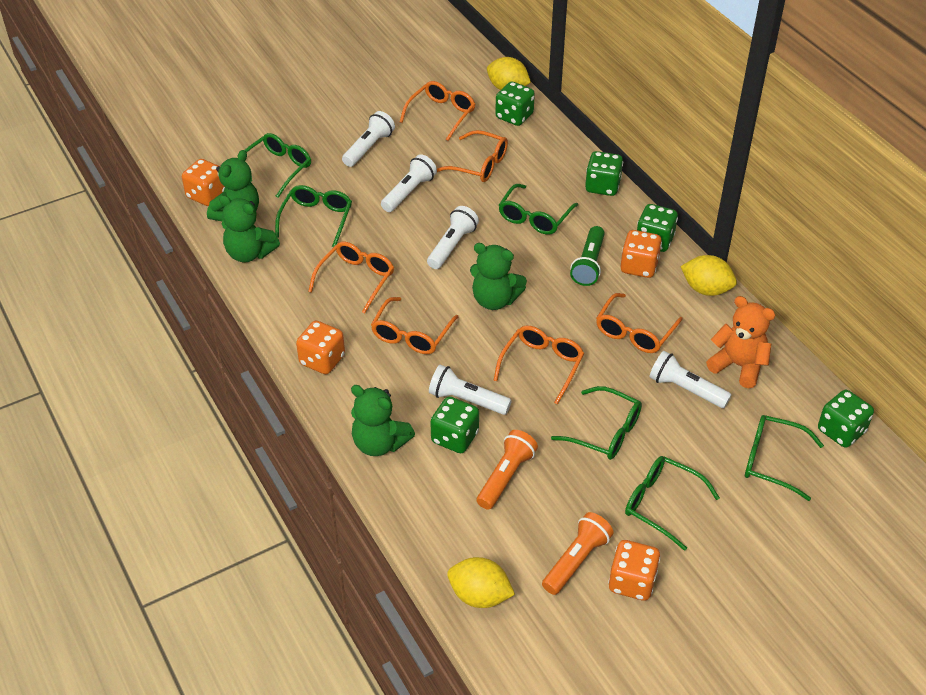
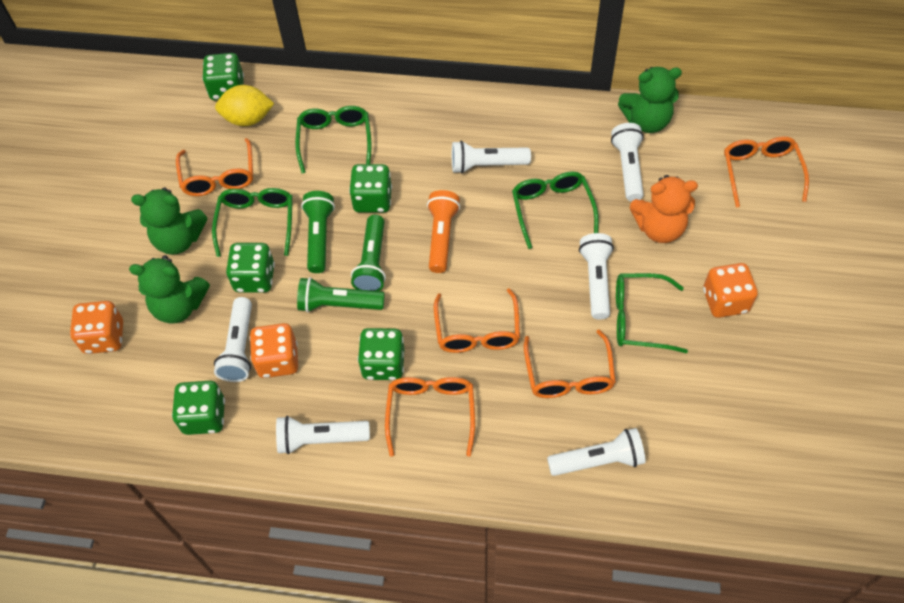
green flashlight: 1 -> 3
green glasses: 6 -> 4
green teddy bear: 4 -> 3
orange dice: 4 -> 3
orange flashlight: 2 -> 1
orange glasses: 6 -> 5
white flashlight: 5 -> 6
yellow lemon: 3 -> 1

